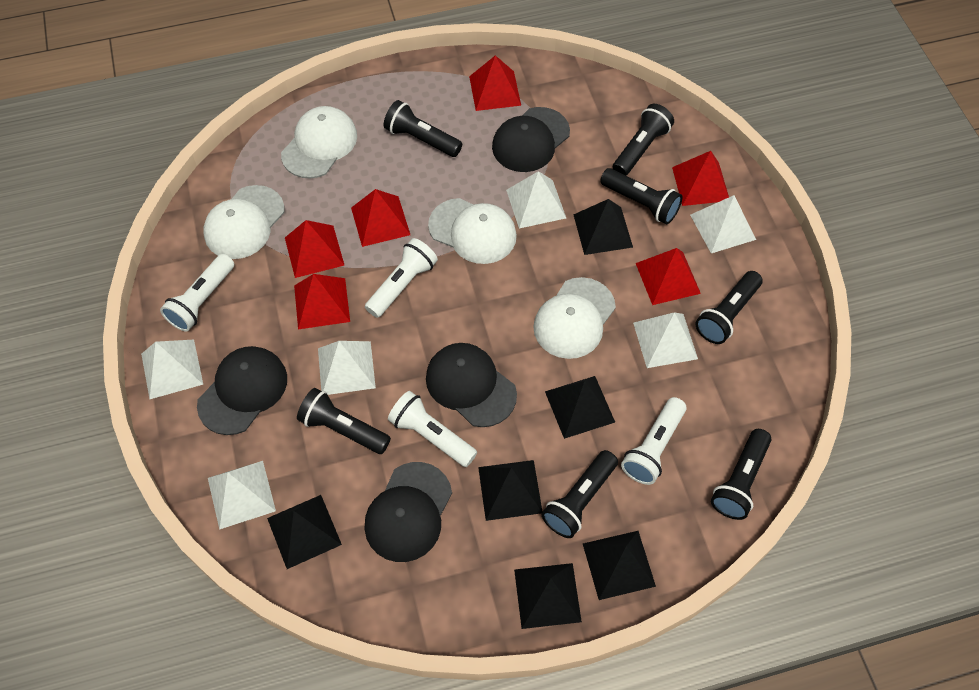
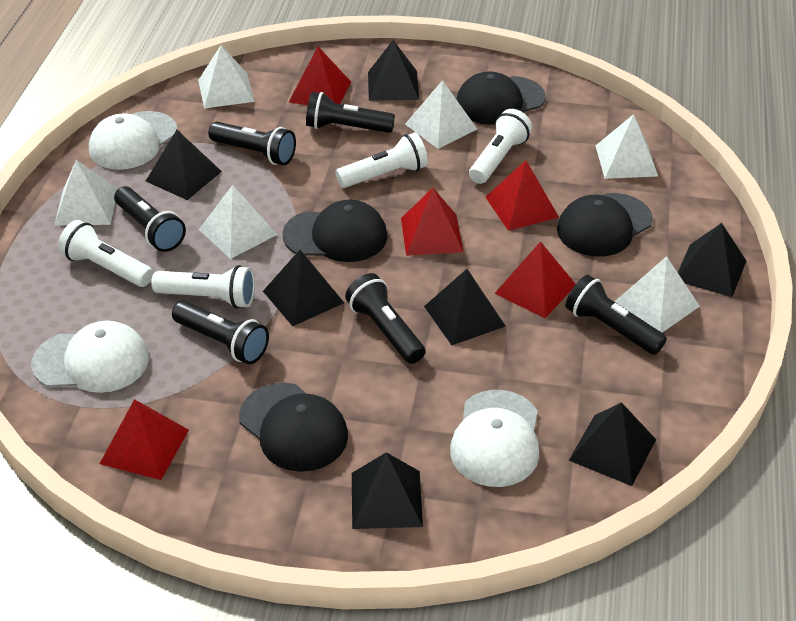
black flashlight: 7 -> 6
black pyramid: 6 -> 7
red pyramid: 6 -> 5
white cap: 4 -> 3

